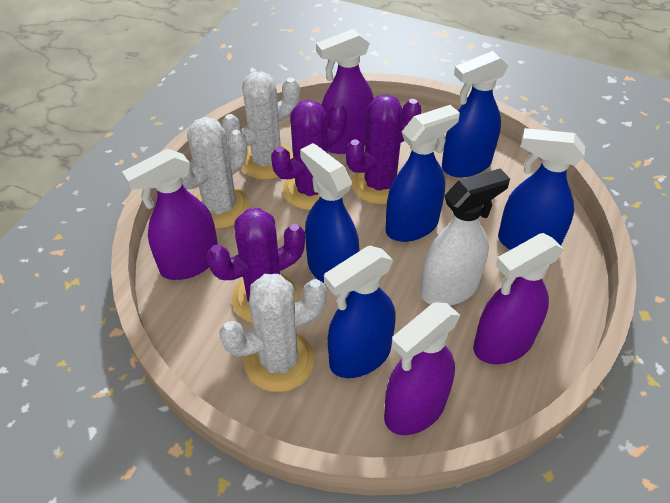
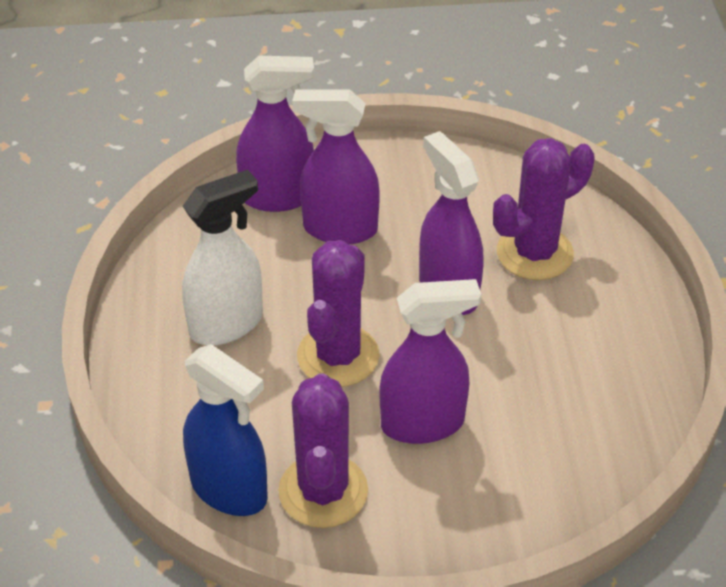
blue spray bottle: 5 -> 1
white cactus: 3 -> 0

